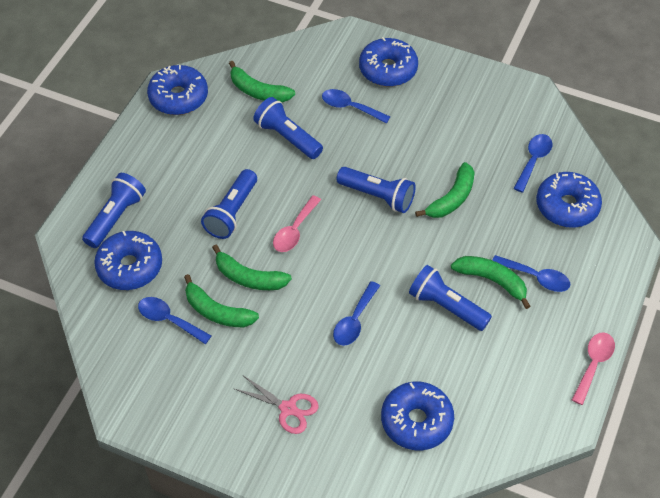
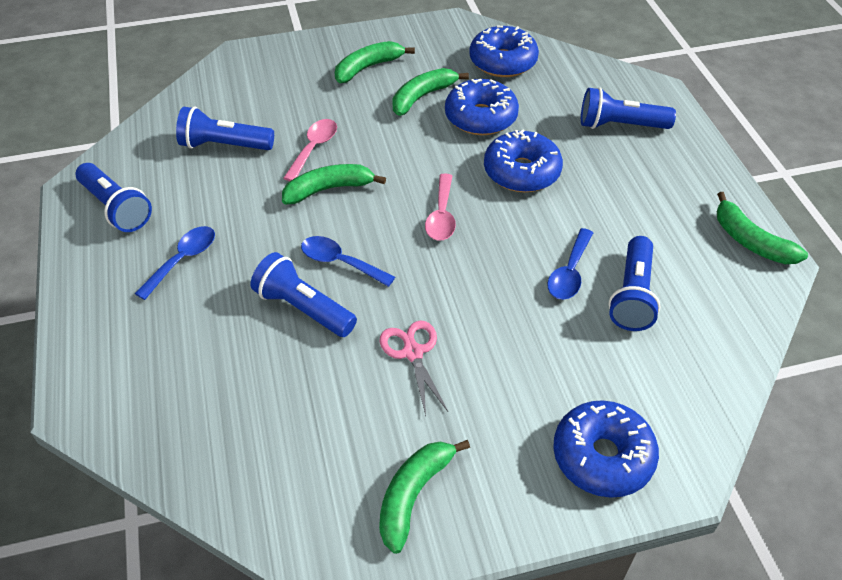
blue donut: 5 -> 4
blue spoon: 5 -> 3

